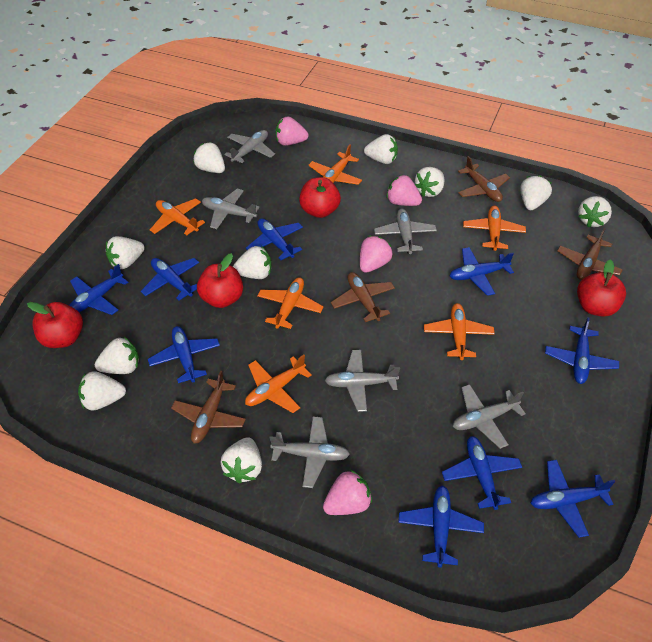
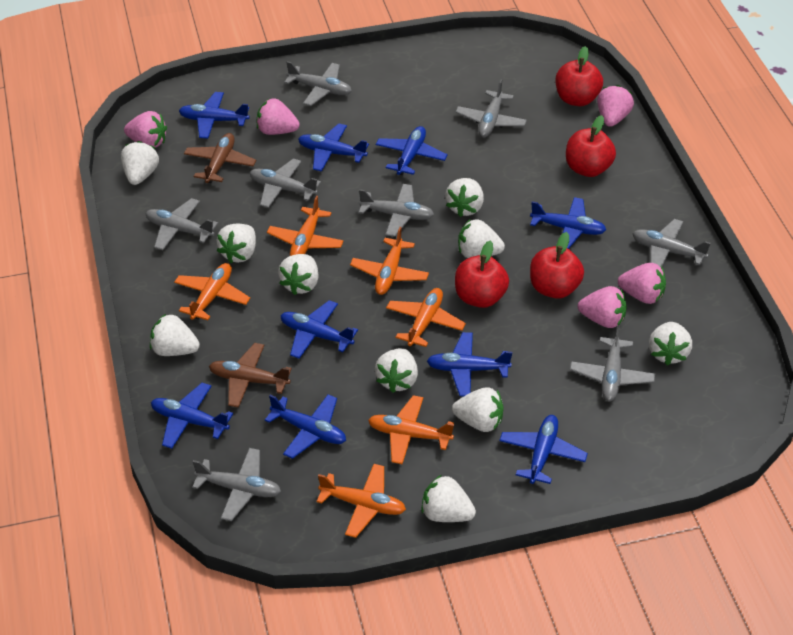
brown plane: 4 -> 2
grey plane: 6 -> 8
pink strawberry: 4 -> 5

